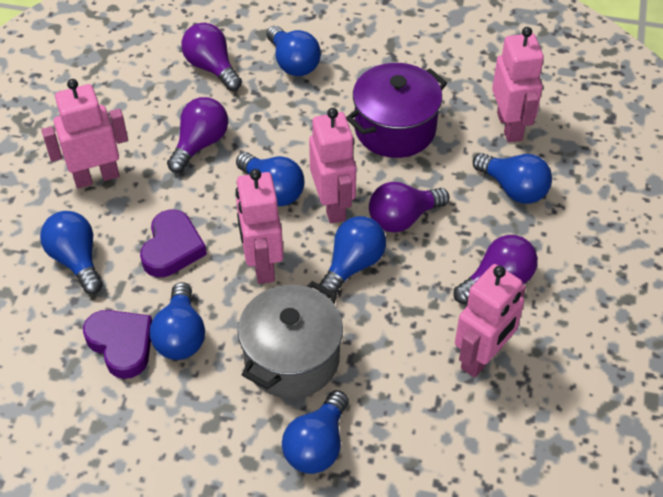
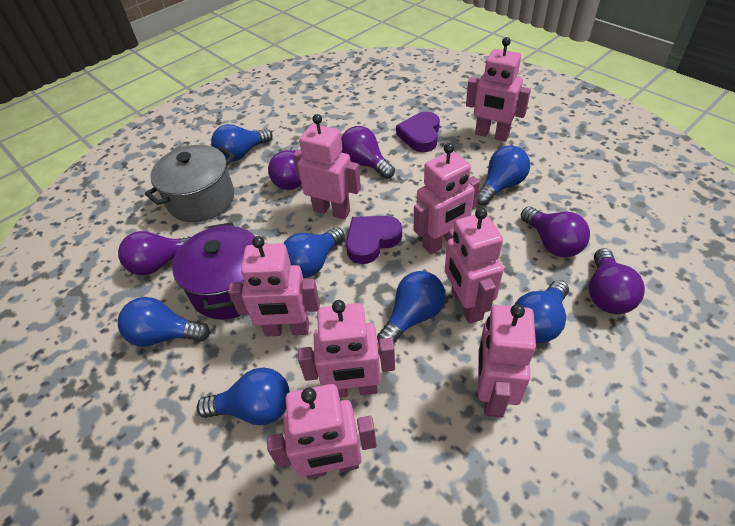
pink robot: 5 -> 8
purple light bulb: 4 -> 5

